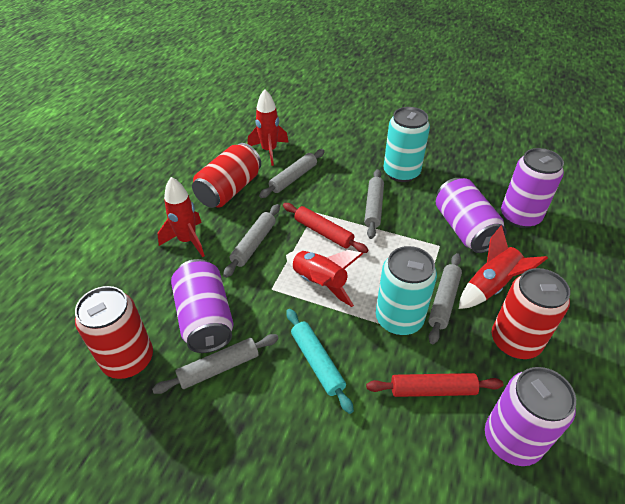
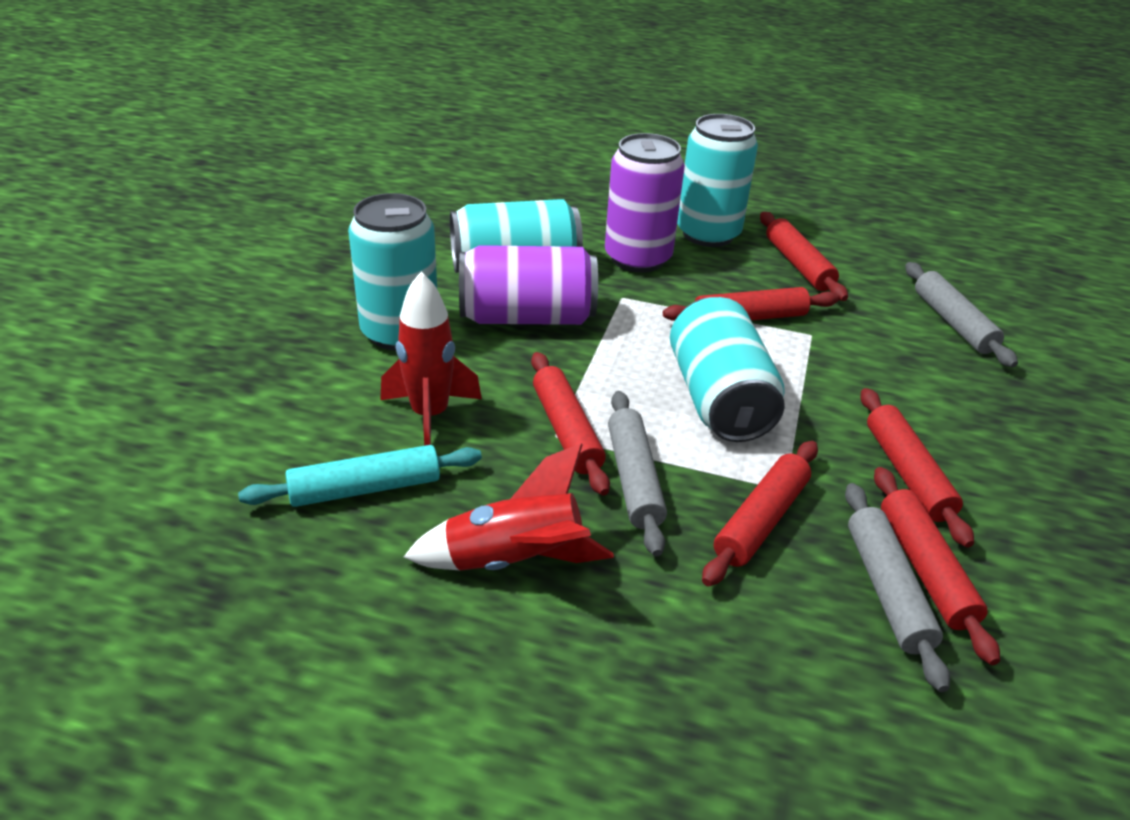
grey rolling pin: 5 -> 3
purple can: 4 -> 2
red can: 3 -> 0
red rocket: 4 -> 2
red rolling pin: 2 -> 6
turquoise can: 2 -> 4

